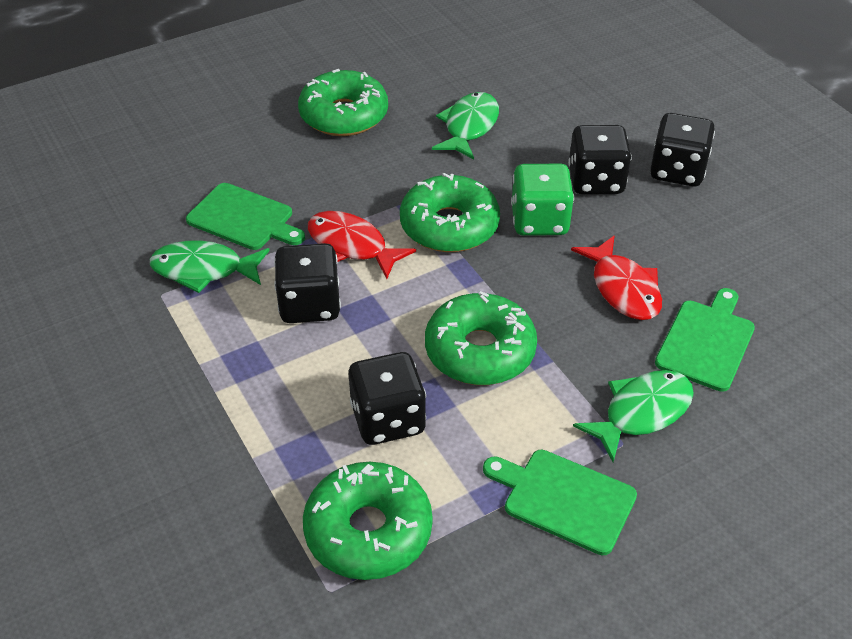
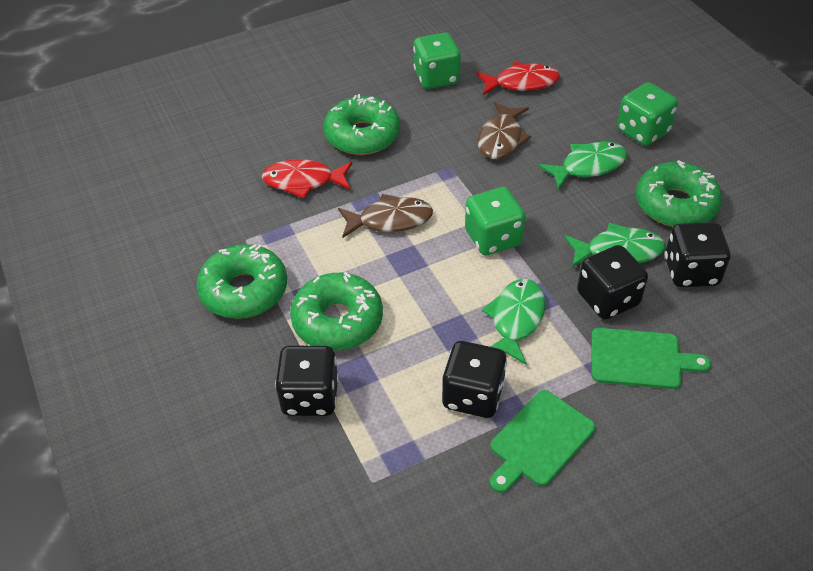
brown fish: 0 -> 2
green cutting board: 3 -> 2
green dice: 1 -> 3

